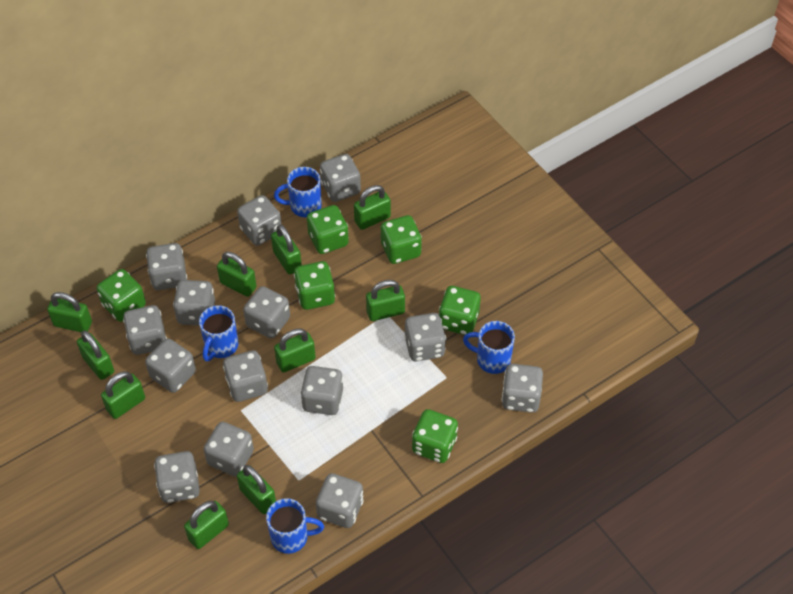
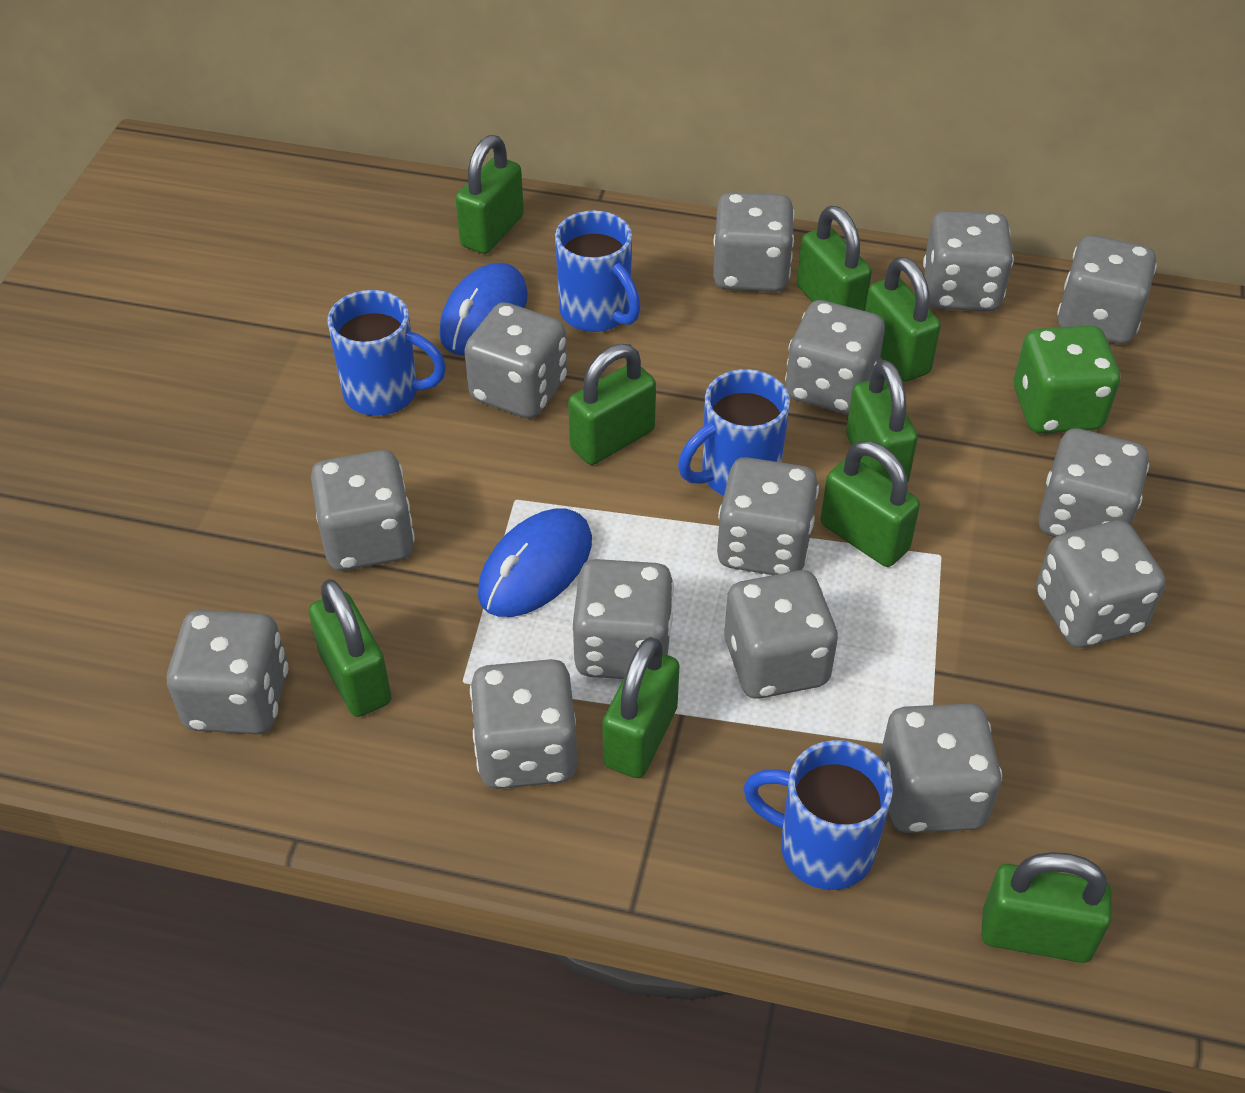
blue mouse: 0 -> 2
green dice: 6 -> 1
green padlock: 10 -> 9

